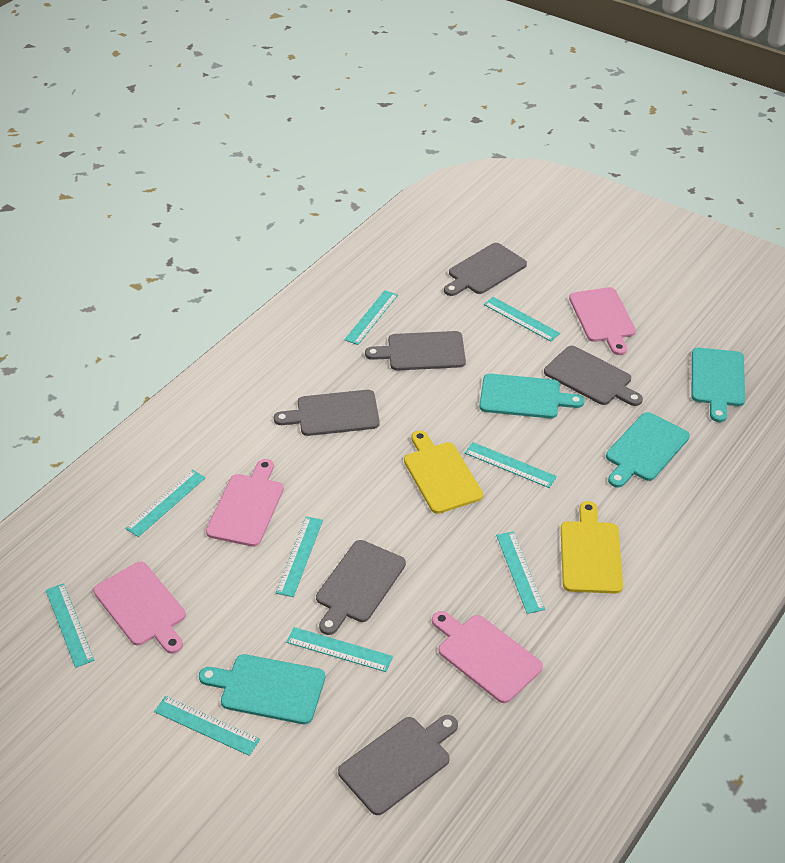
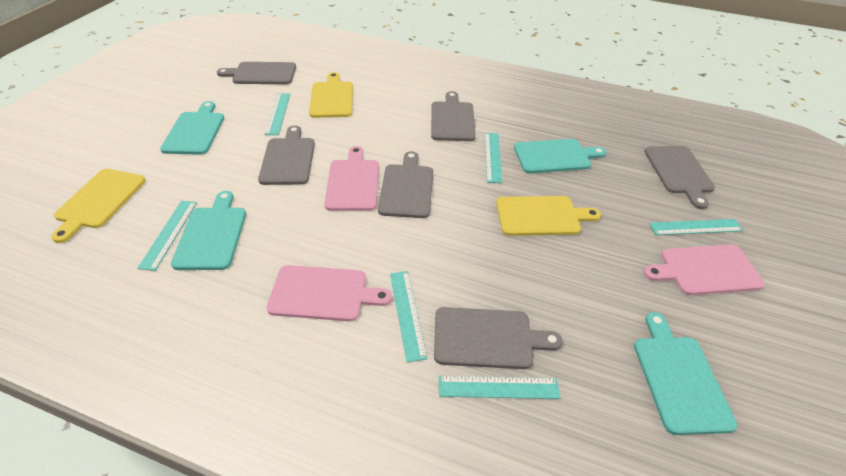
pink cutting board: 4 -> 3
turquoise ruler: 9 -> 6
yellow cutting board: 2 -> 3

